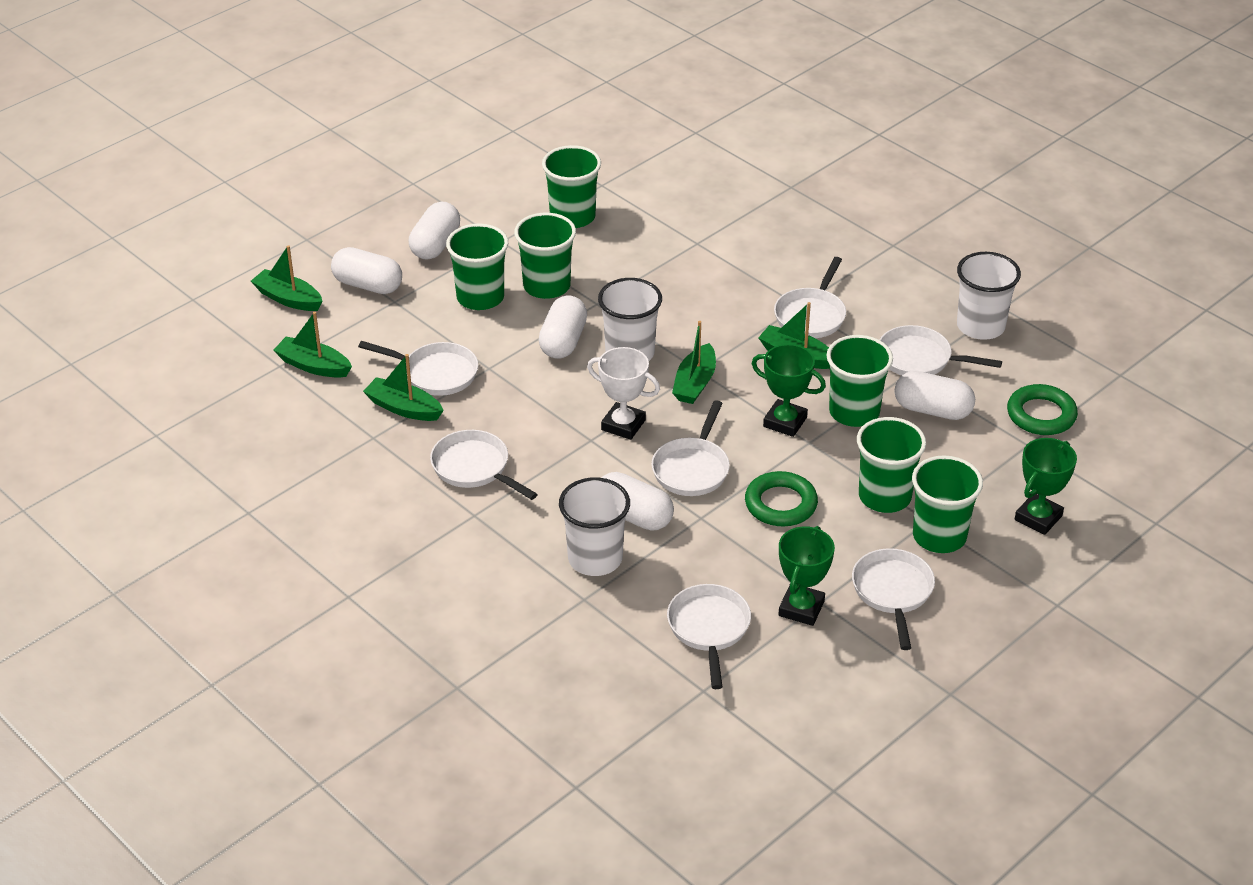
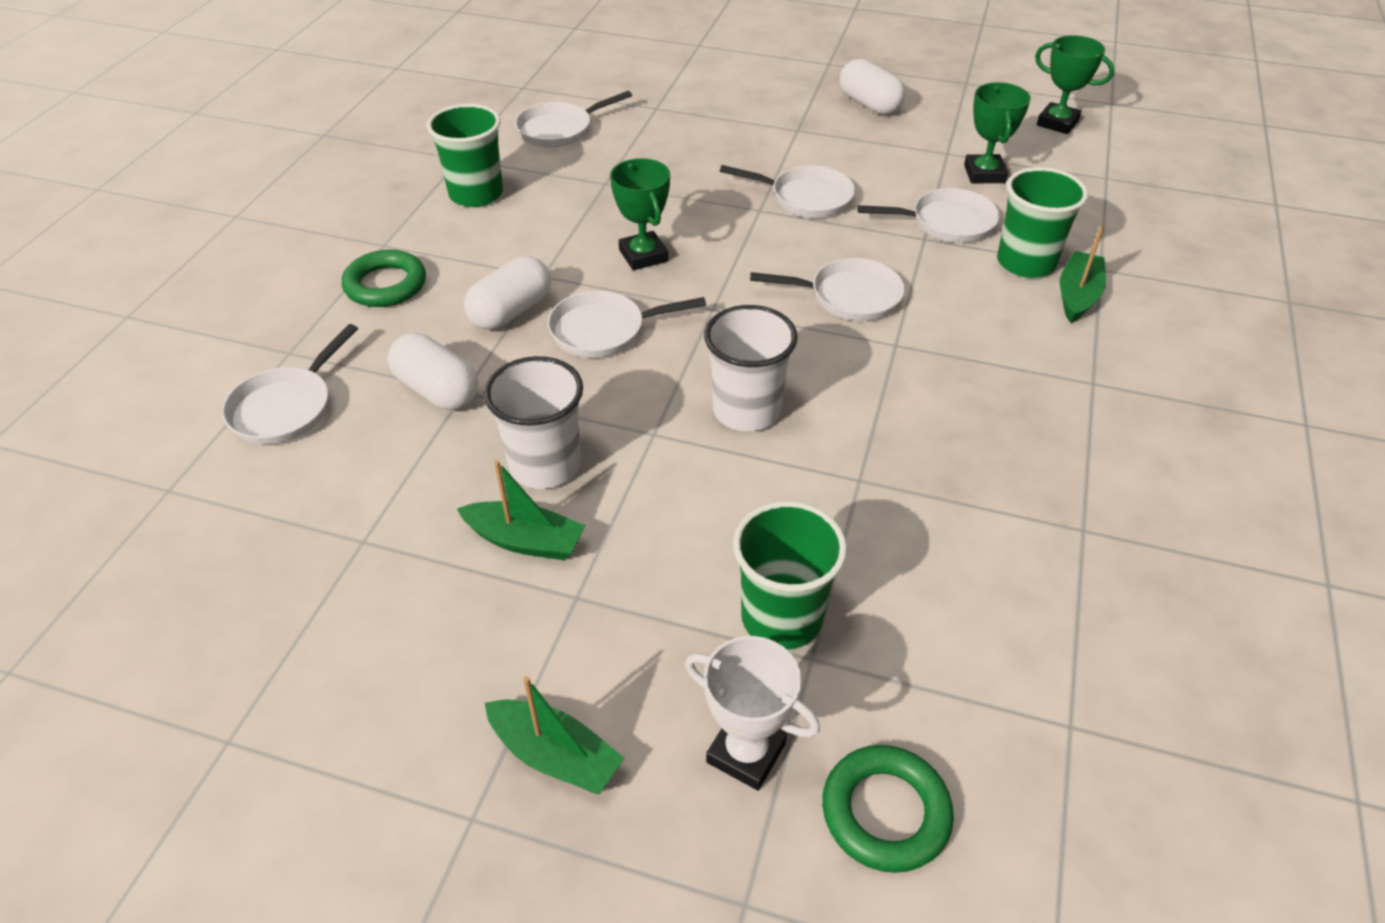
green boat: 5 -> 3
green cup: 6 -> 3
white capsule: 5 -> 3
white cup: 3 -> 2
white pan: 7 -> 6

